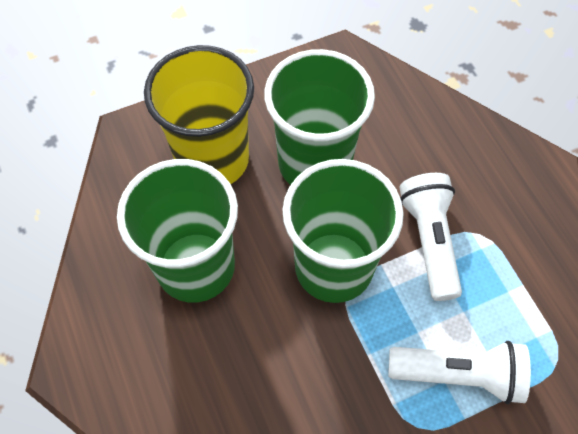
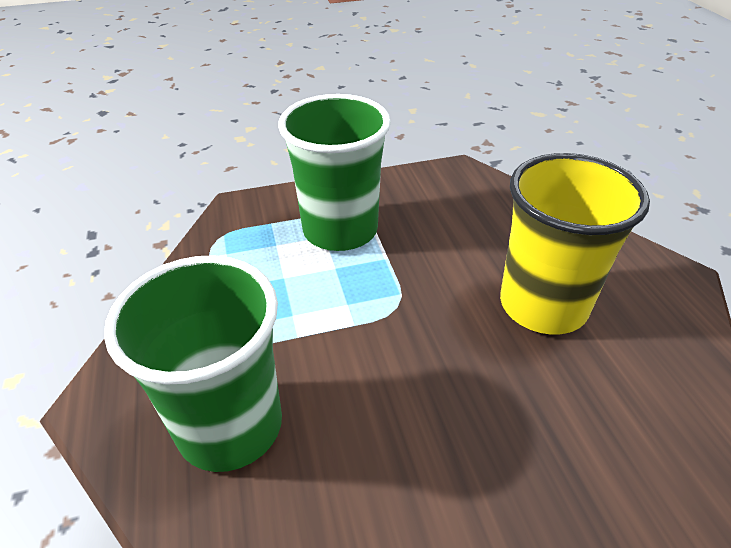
green cup: 3 -> 2
white flashlight: 2 -> 0

